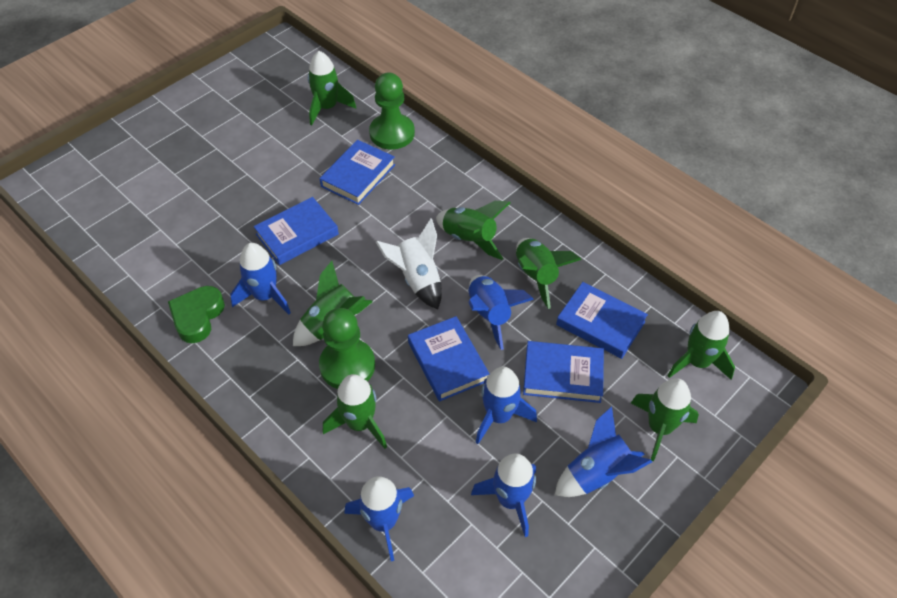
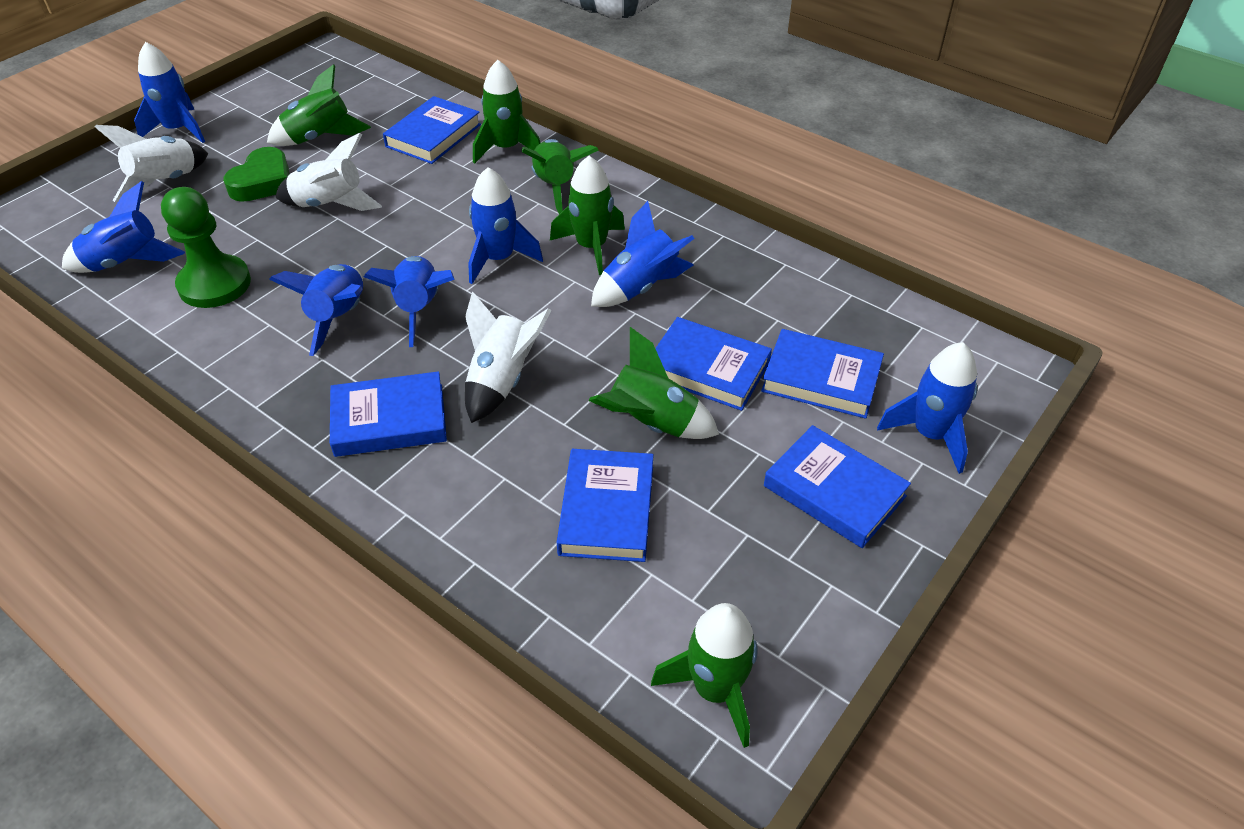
blue book: 5 -> 6
blue rocket: 6 -> 7
green pawn: 2 -> 1
green rocket: 7 -> 6
white rocket: 1 -> 3

